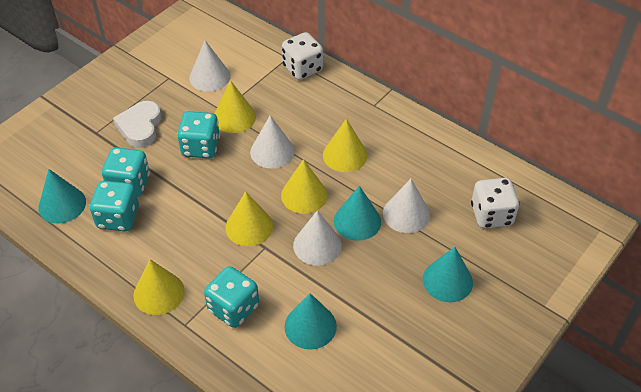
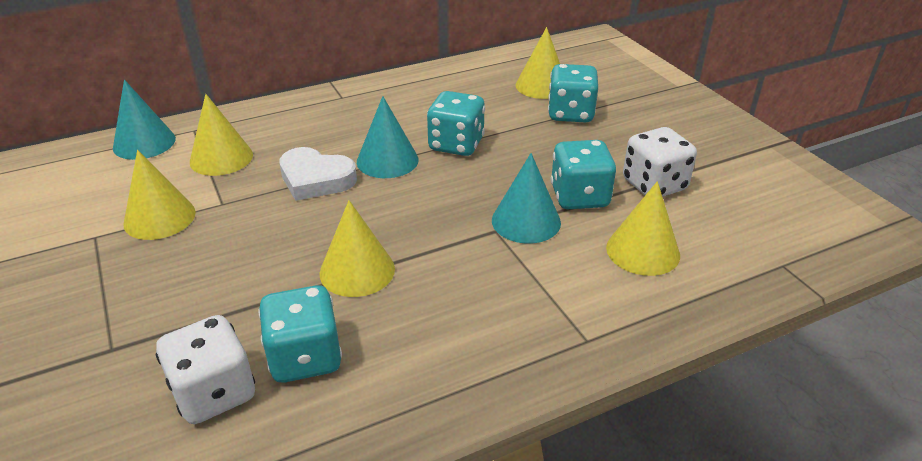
turquoise cone: 4 -> 3
white cone: 4 -> 0

